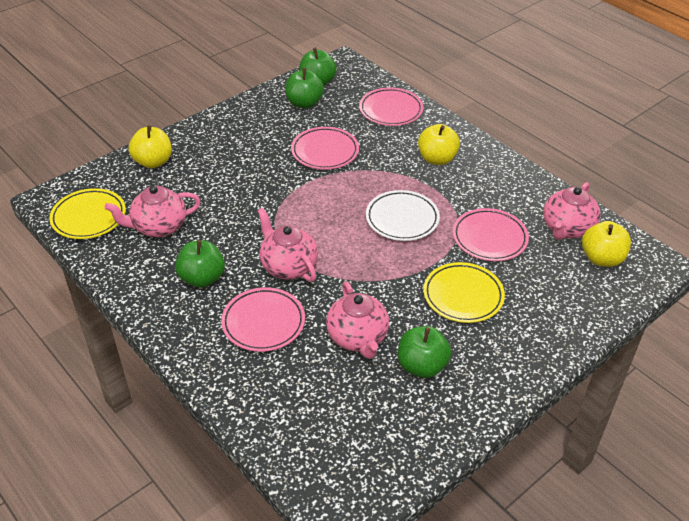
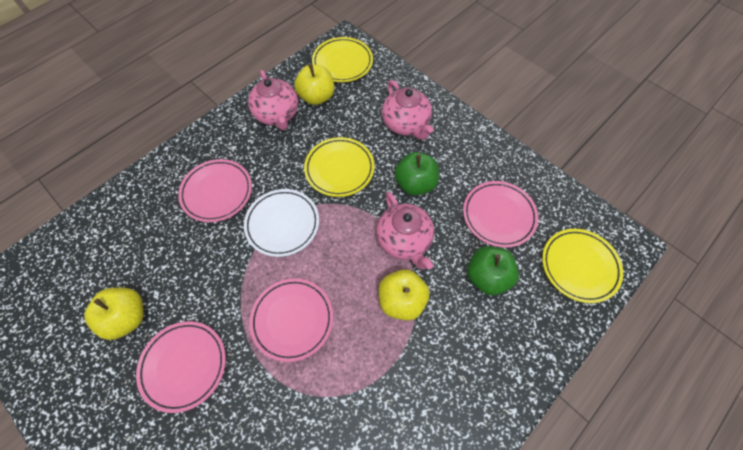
green apple: 4 -> 2
pink teapot: 4 -> 3
yellow plate: 2 -> 3

